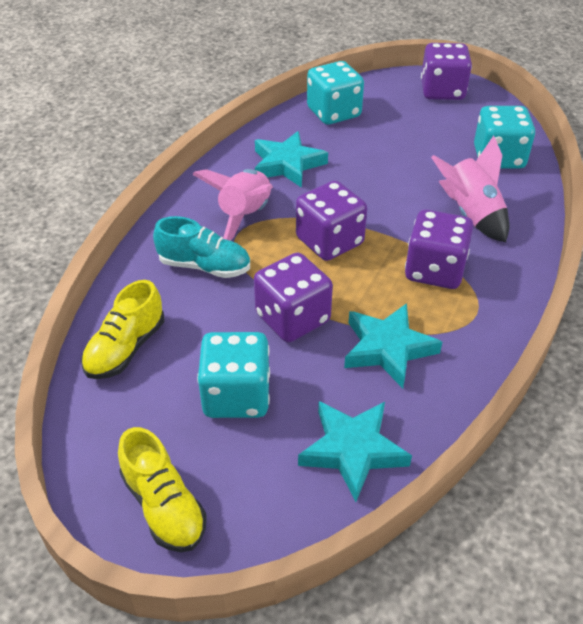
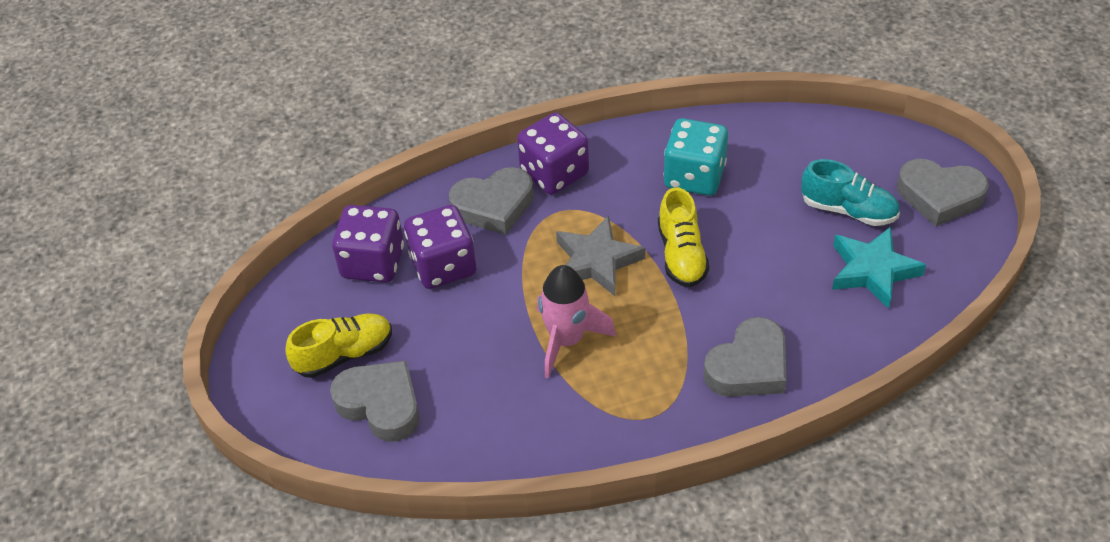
grey heart: 0 -> 4
grey star: 0 -> 1
pink rocket: 2 -> 1
purple dice: 4 -> 3
turquoise dice: 3 -> 1
turquoise star: 3 -> 1

